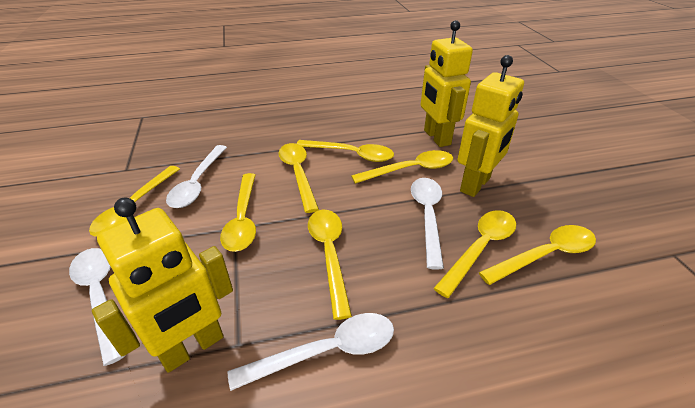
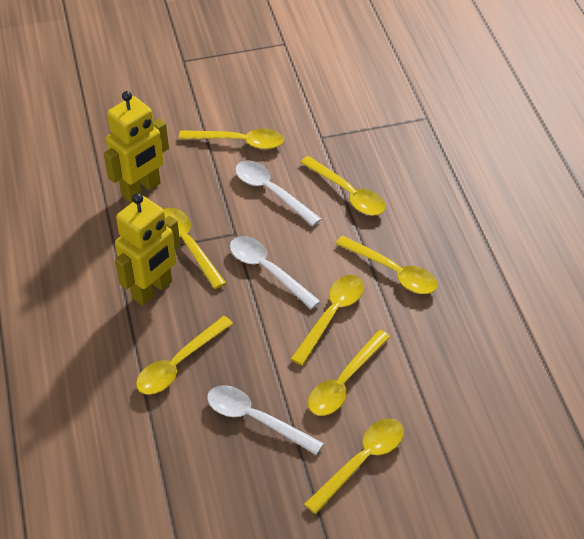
white spoon: 4 -> 3
yellow robot: 3 -> 2

